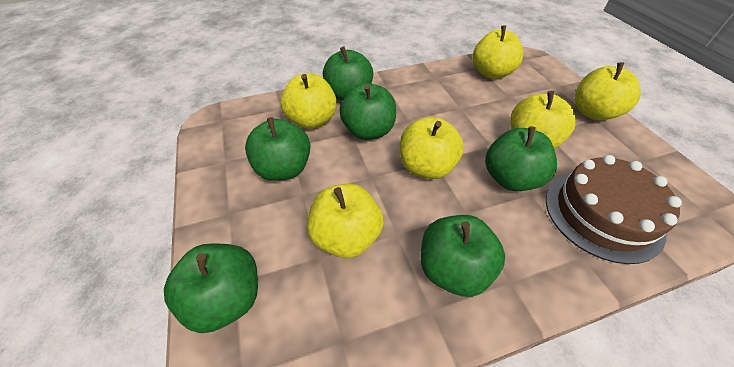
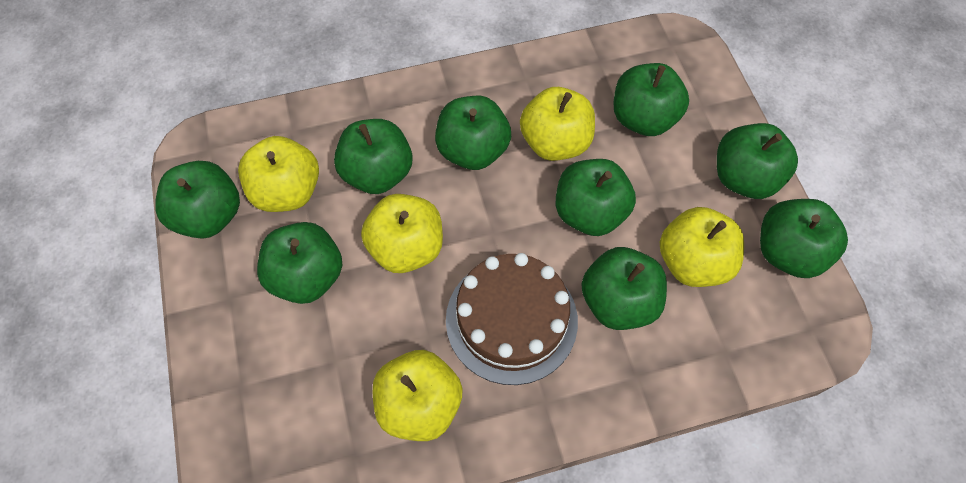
green apple: 6 -> 9
yellow apple: 6 -> 5

